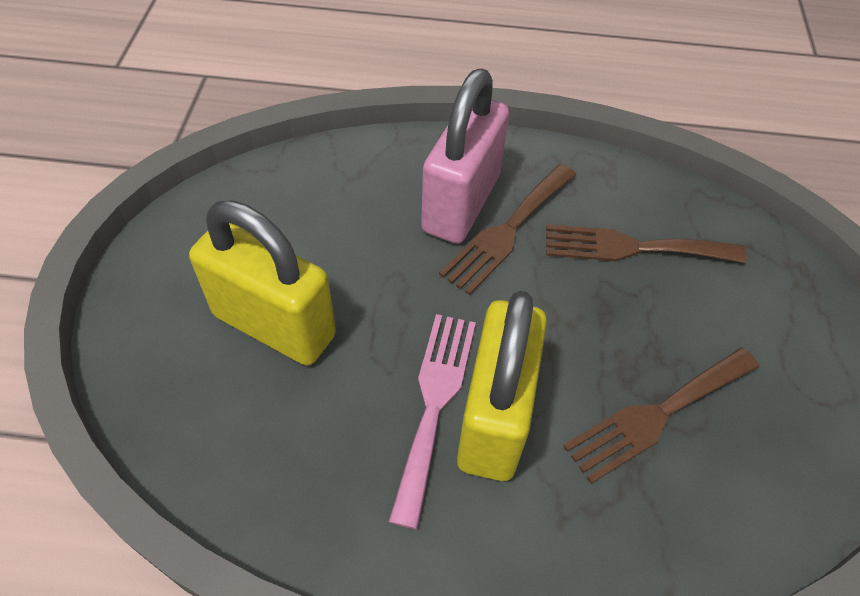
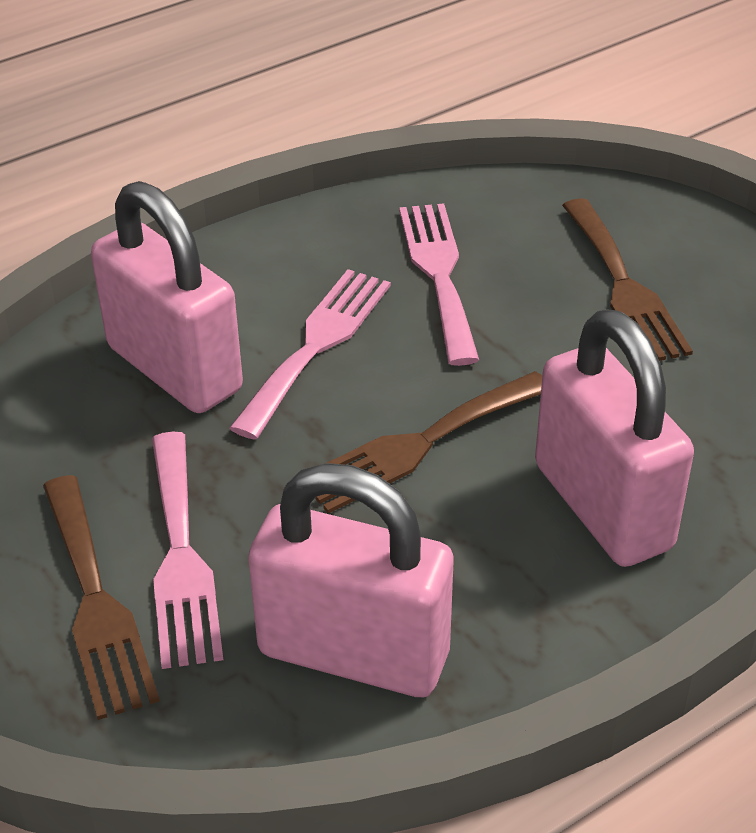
pink fork: 1 -> 3
pink padlock: 1 -> 3
yellow padlock: 2 -> 0

